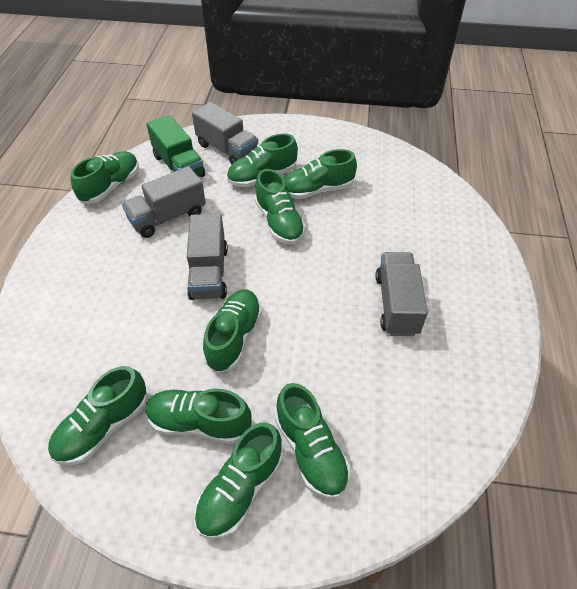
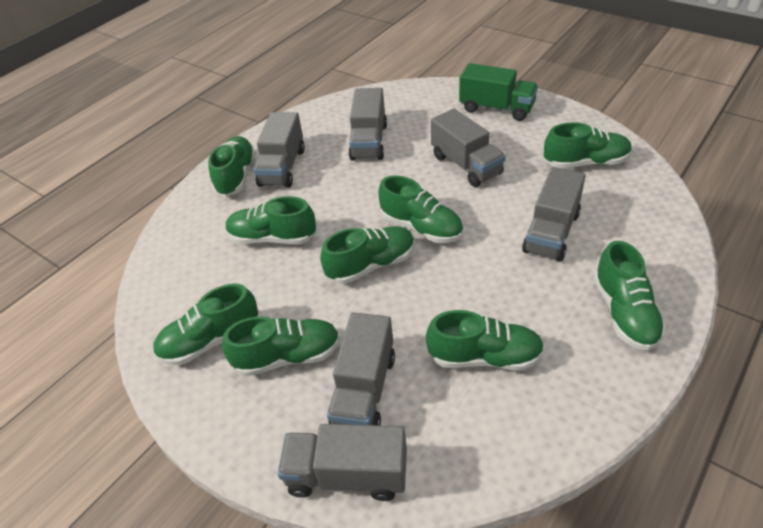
grey truck: 4 -> 6

